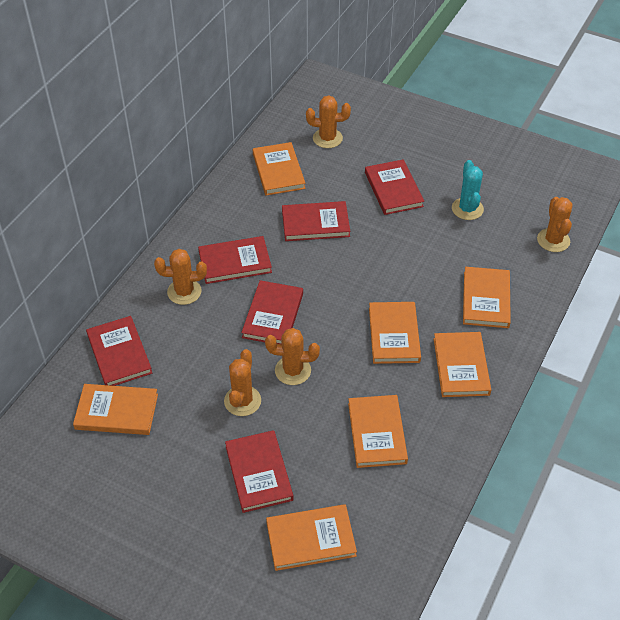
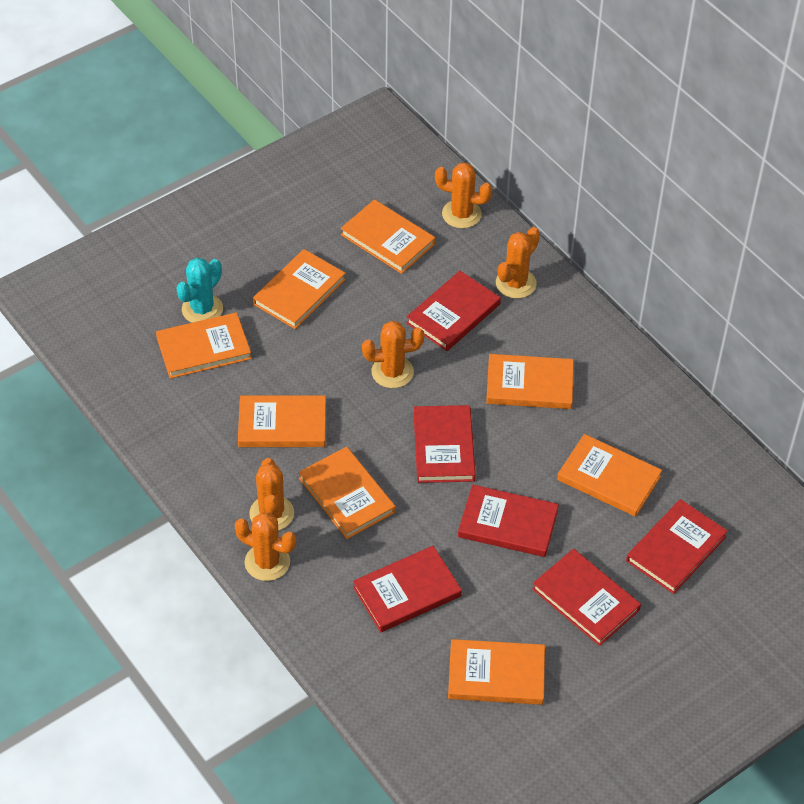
orange book: 7 -> 8

